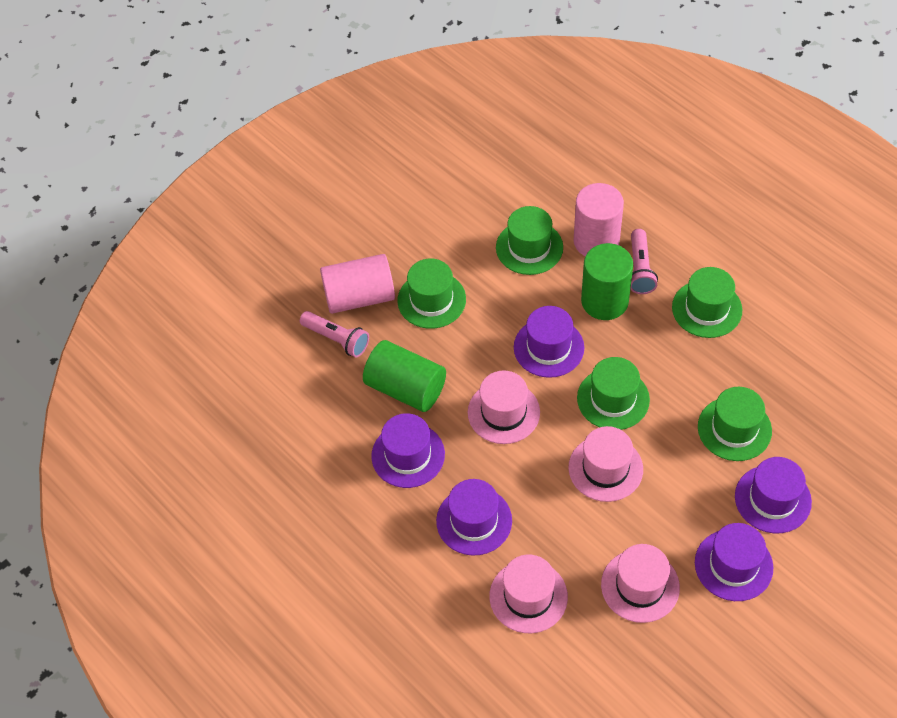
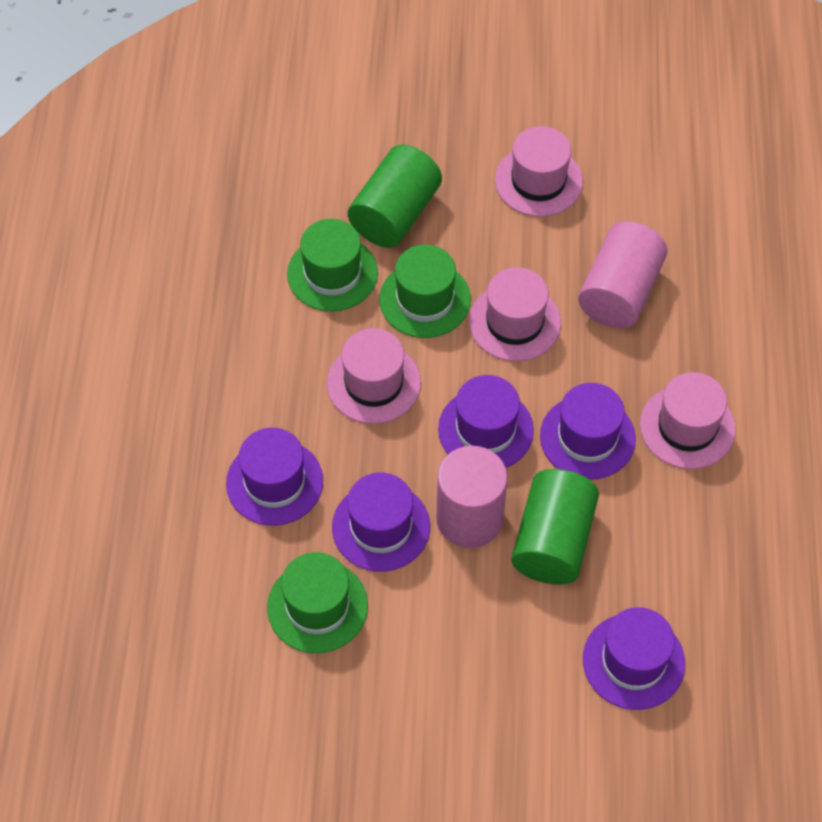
green hat: 5 -> 3
pink flashlight: 2 -> 0

